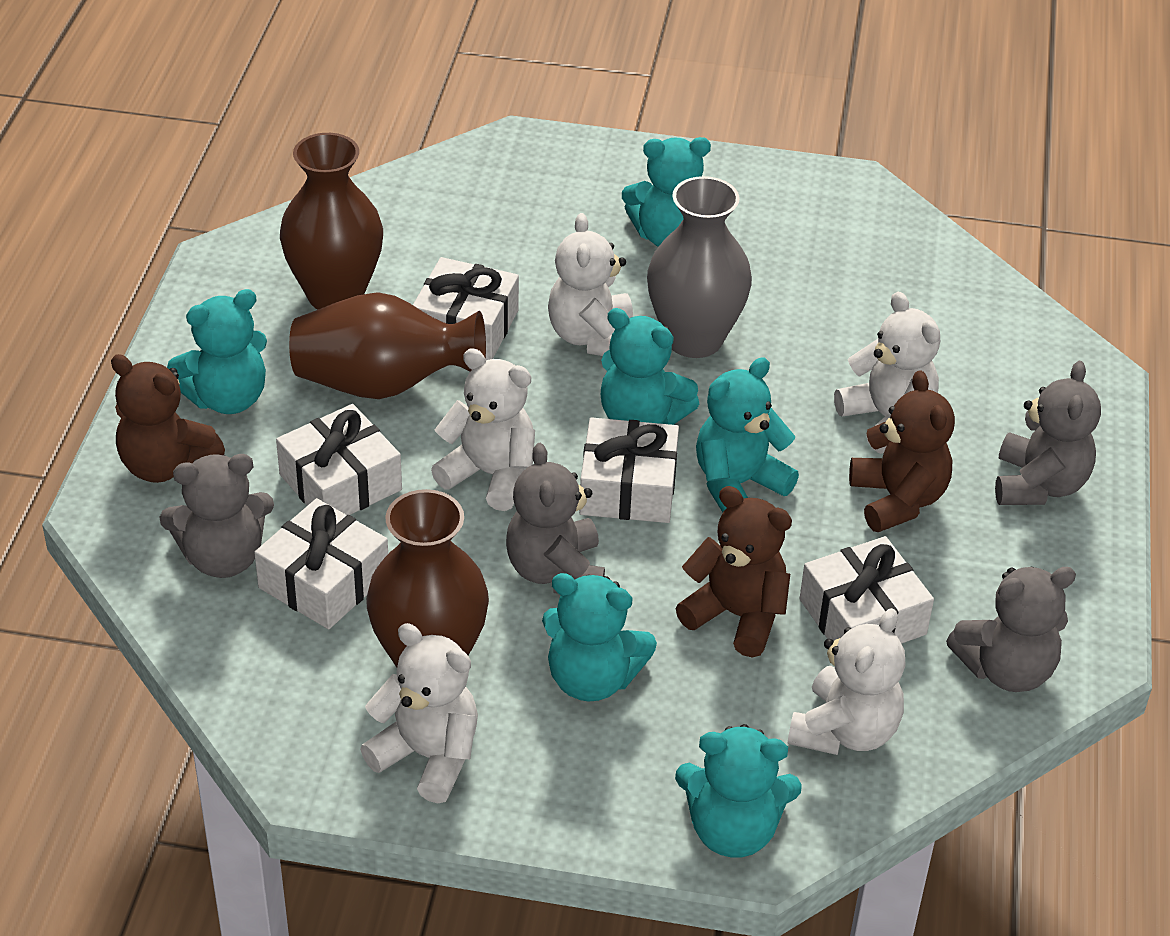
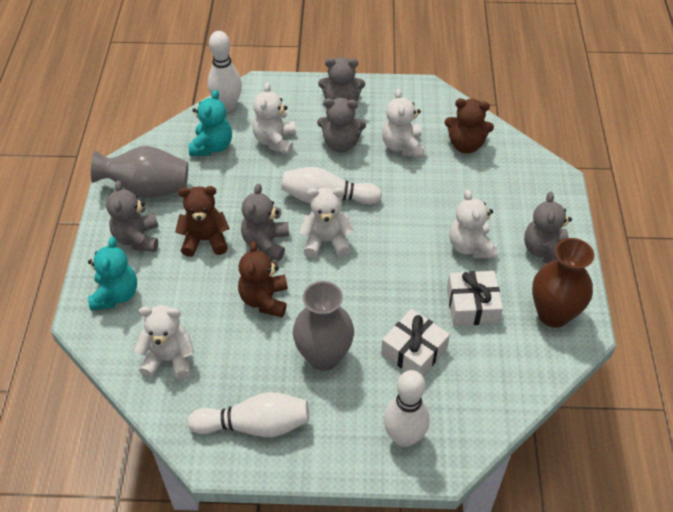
brown vase: 3 -> 1
grey teddy bear: 4 -> 5
grey vase: 1 -> 2
turquoise teddy bear: 6 -> 2
white bowling pin: 0 -> 4
white gift: 5 -> 2

